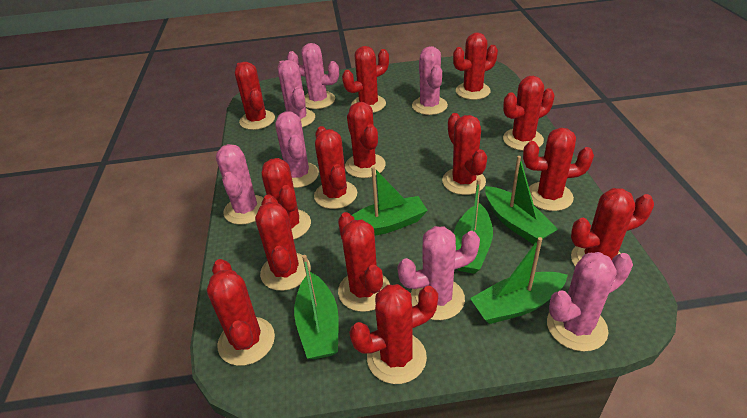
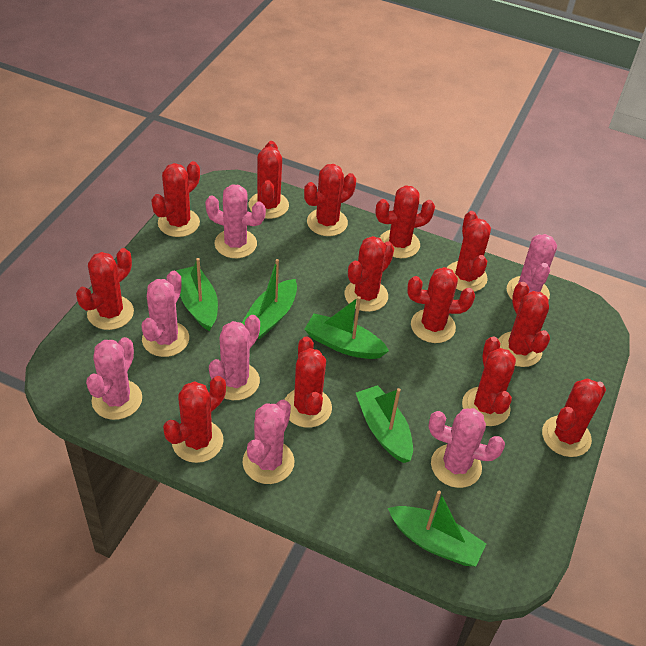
red cactus: 14 -> 13

